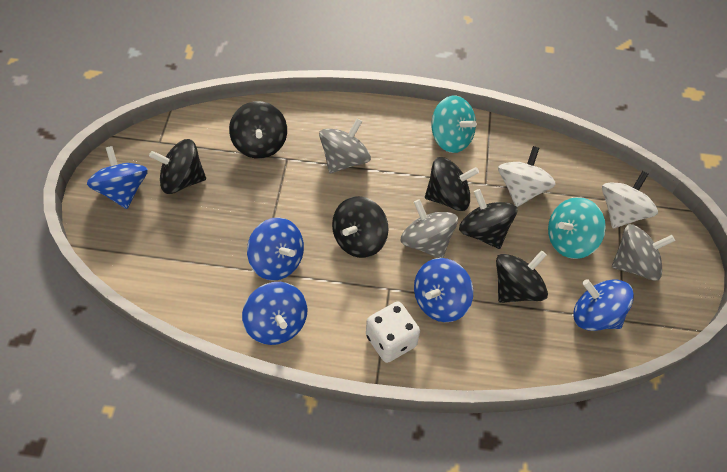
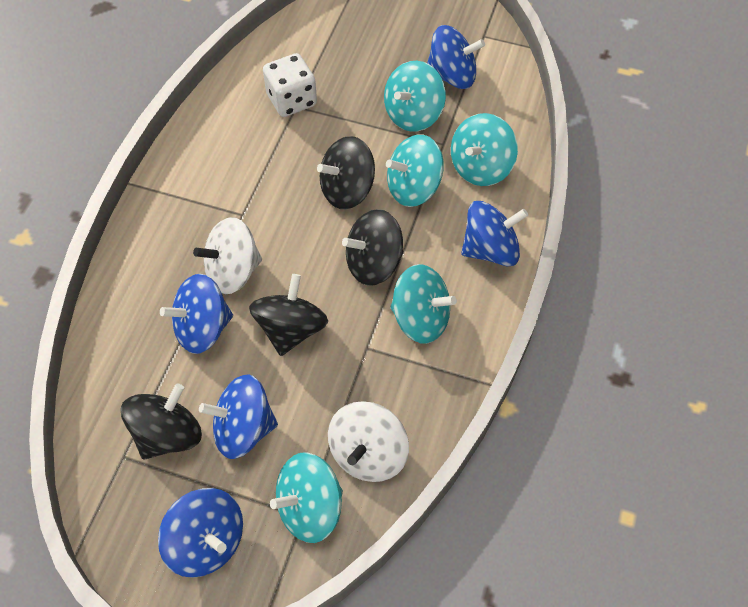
black spinning top: 6 -> 4
grey spinning top: 3 -> 0
turquoise spinning top: 2 -> 5

